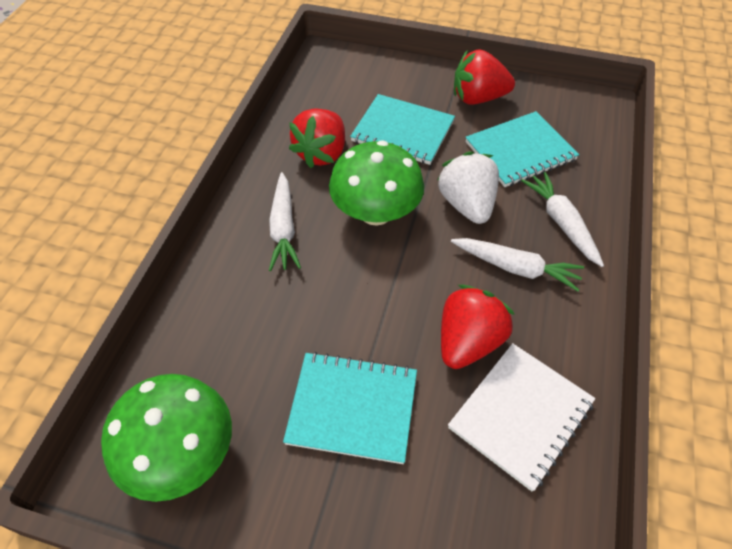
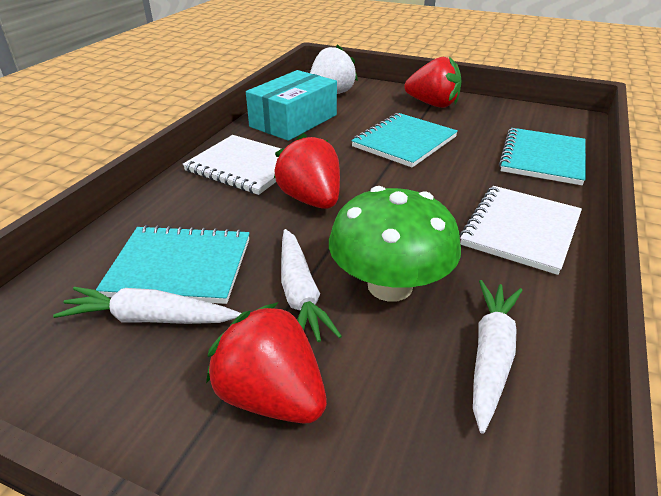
green mushroom: 2 -> 1
turquoise box: 0 -> 1
white notebook: 1 -> 2

